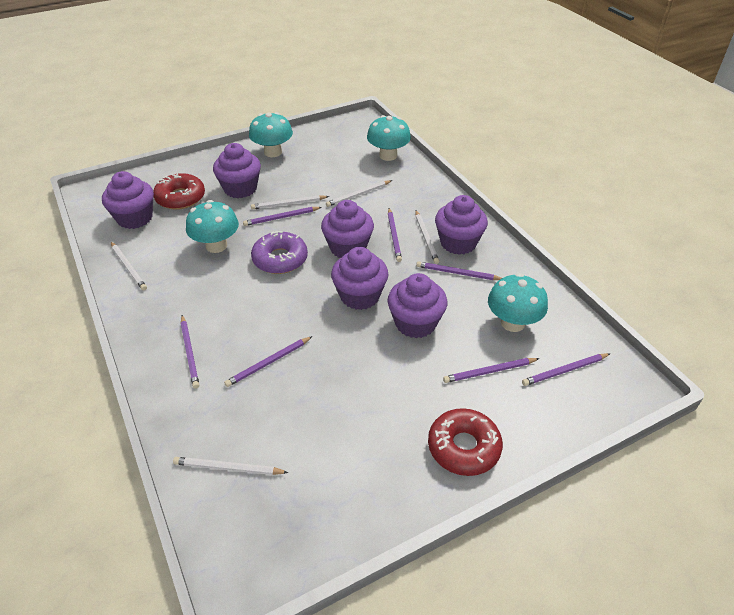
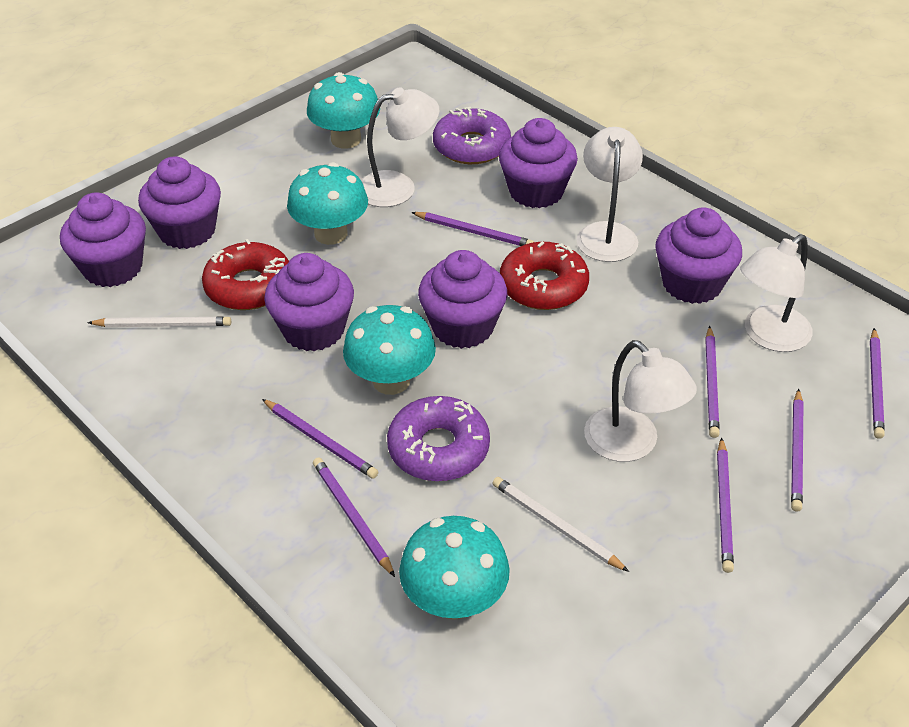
purple donut: 1 -> 2
white lamp: 0 -> 4
white pencil: 5 -> 2

